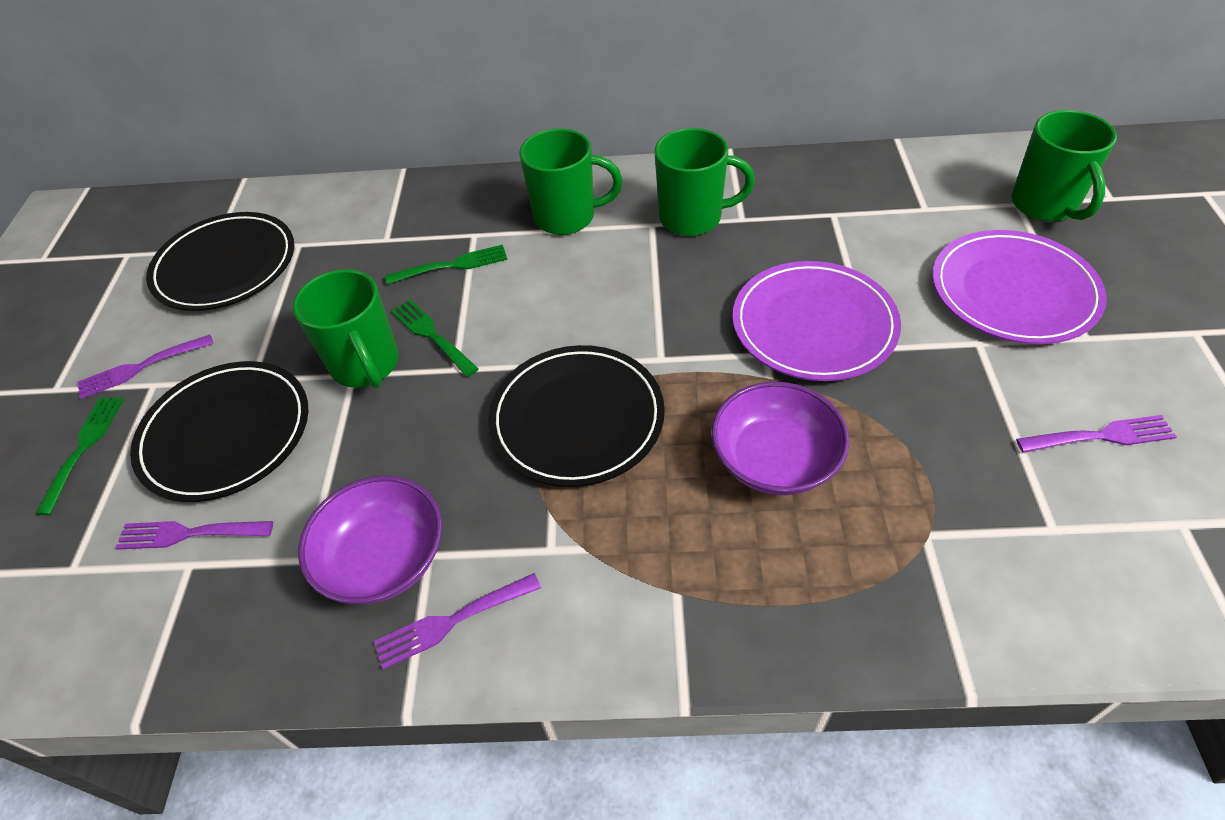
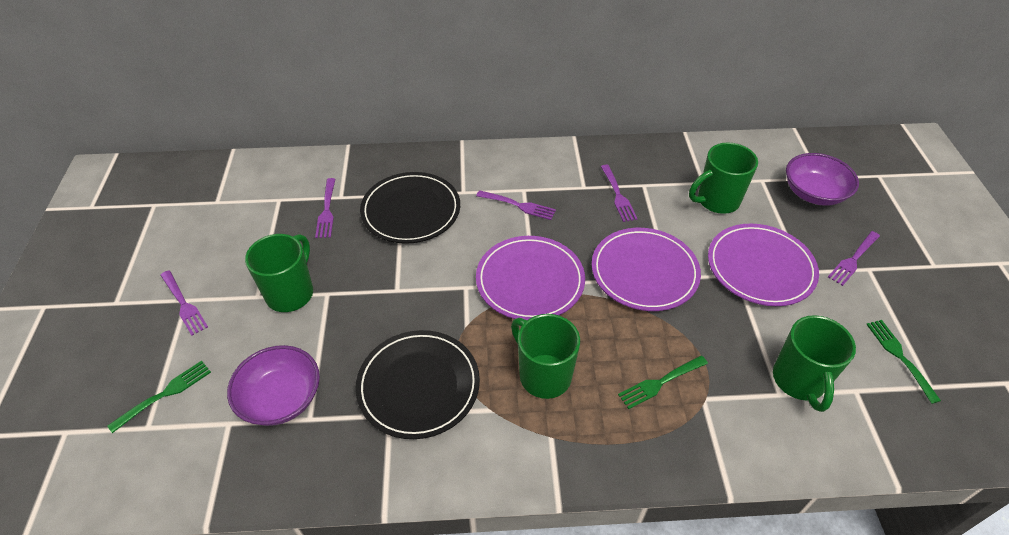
black plate: 3 -> 2
purple fork: 4 -> 5
purple plate: 2 -> 3

